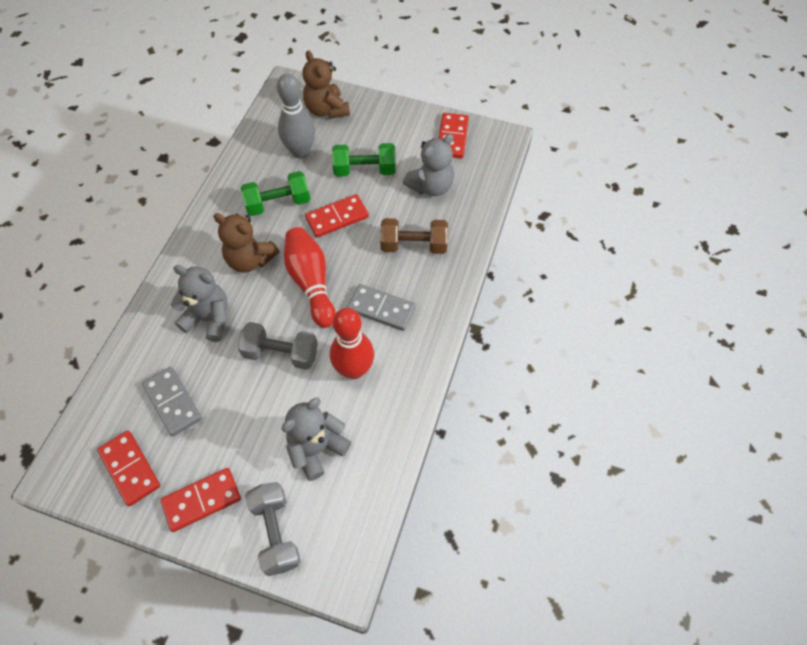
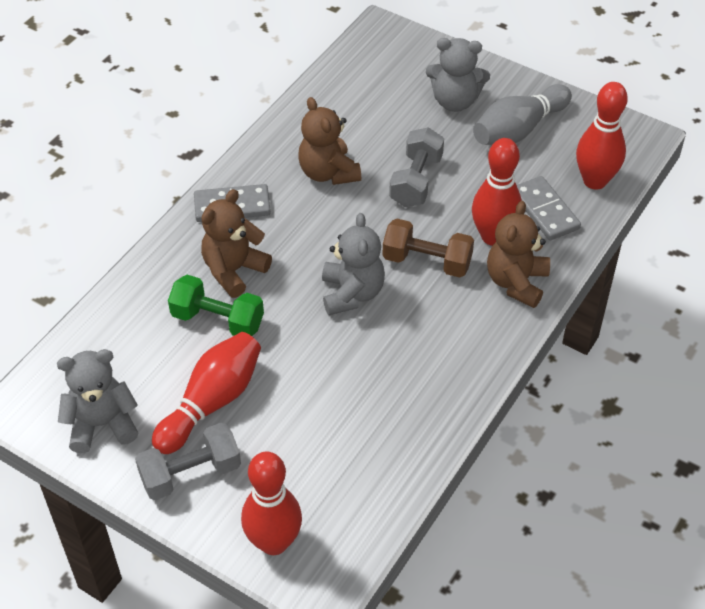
brown teddy bear: 2 -> 3
green dumbbell: 2 -> 1
red bowling pin: 2 -> 4
red domino: 4 -> 0

